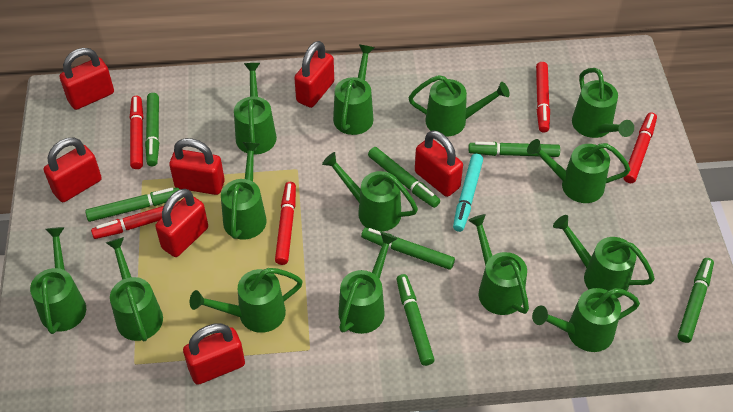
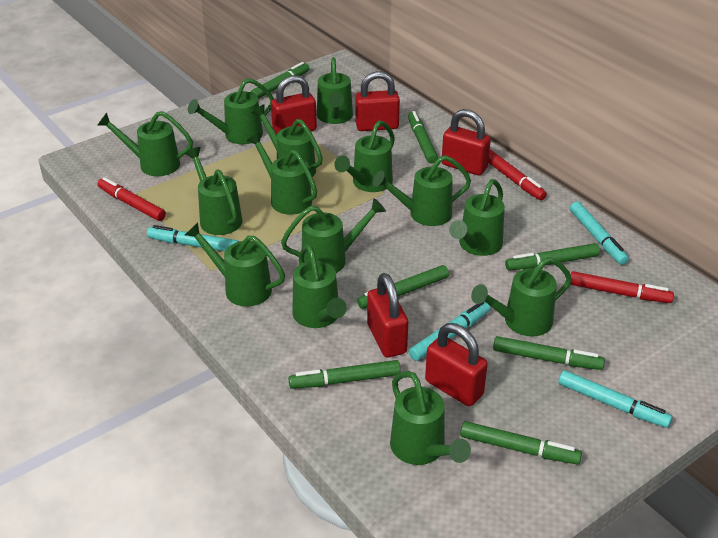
red marker: 5 -> 3
red padlock: 7 -> 5
turquoise marker: 1 -> 4

